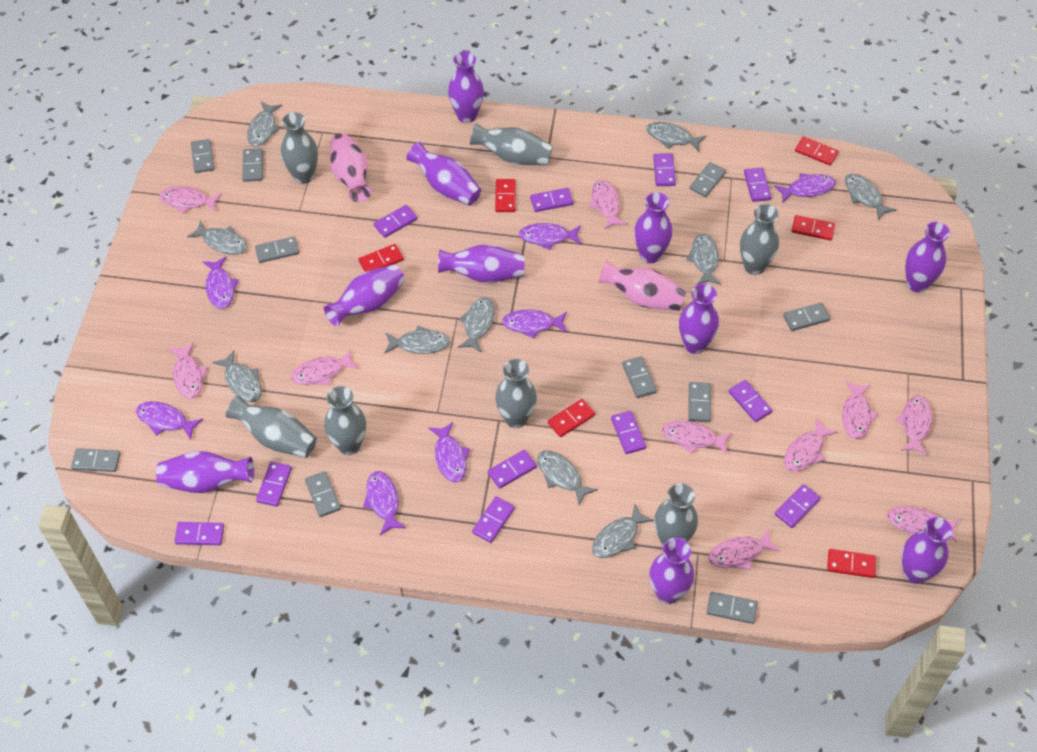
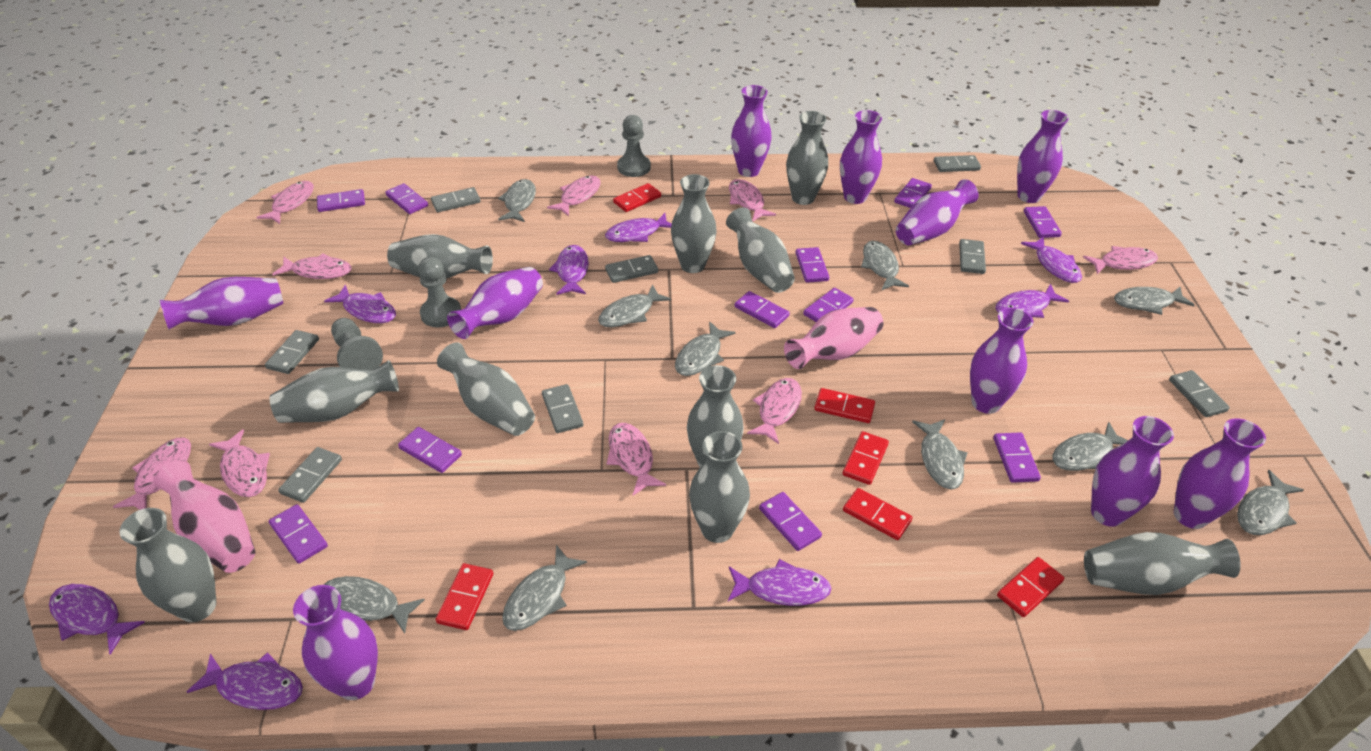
grey domino: 10 -> 8
grey pawn: 0 -> 3
grey vase: 7 -> 10
pink fish: 10 -> 9
purple fish: 7 -> 8

